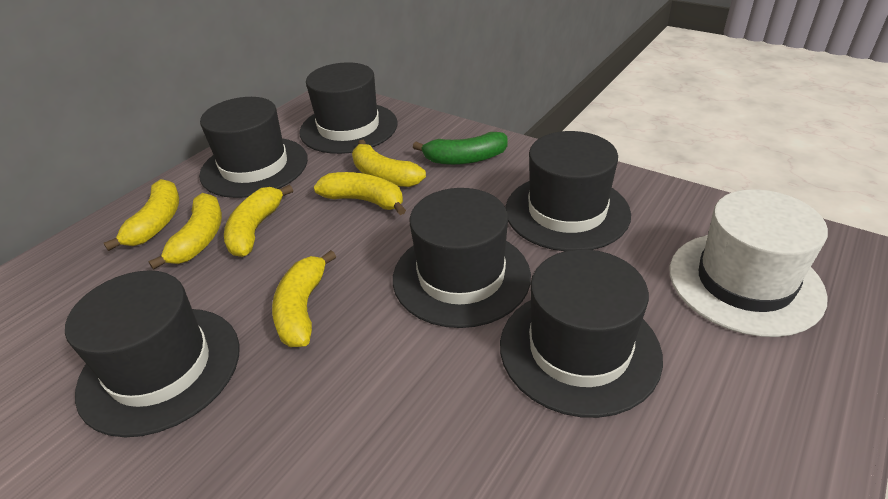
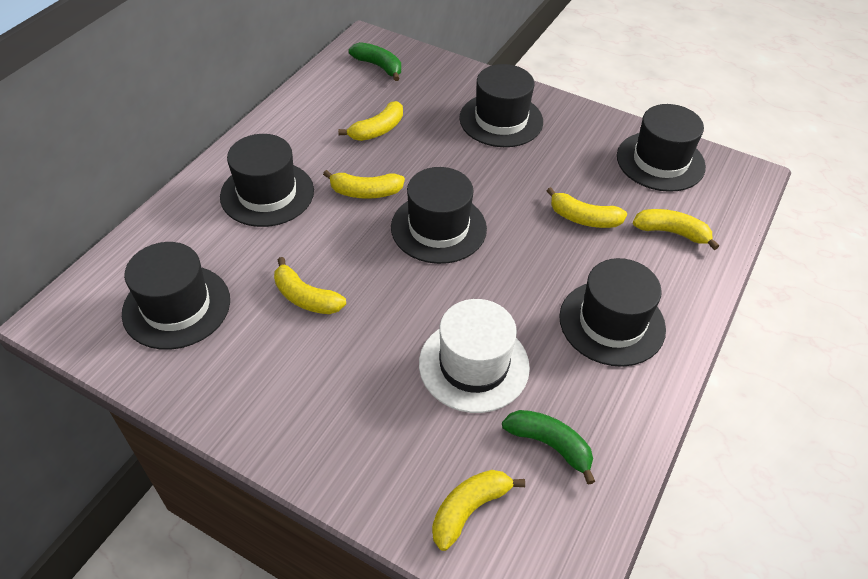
green banana: 1 -> 2

